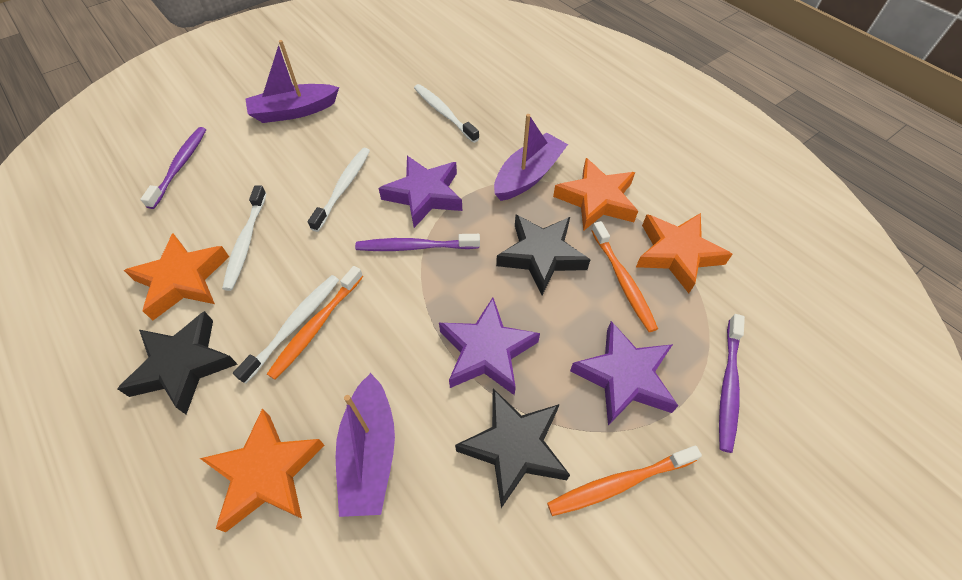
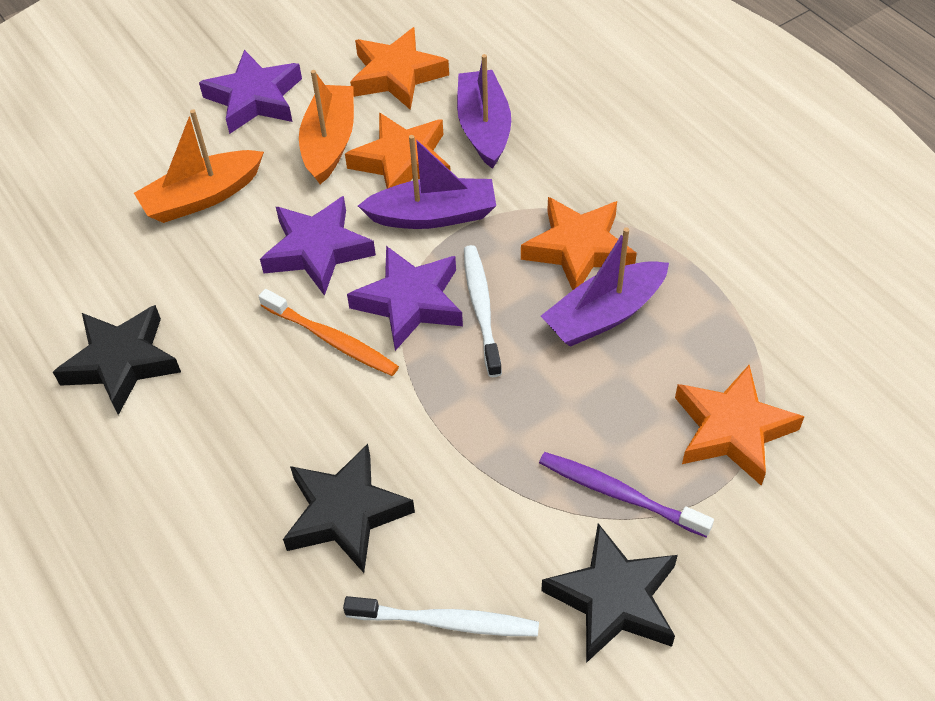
orange boat: 0 -> 2
orange toothbrush: 3 -> 1
purple toothbrush: 3 -> 1
white toothbrush: 4 -> 2

